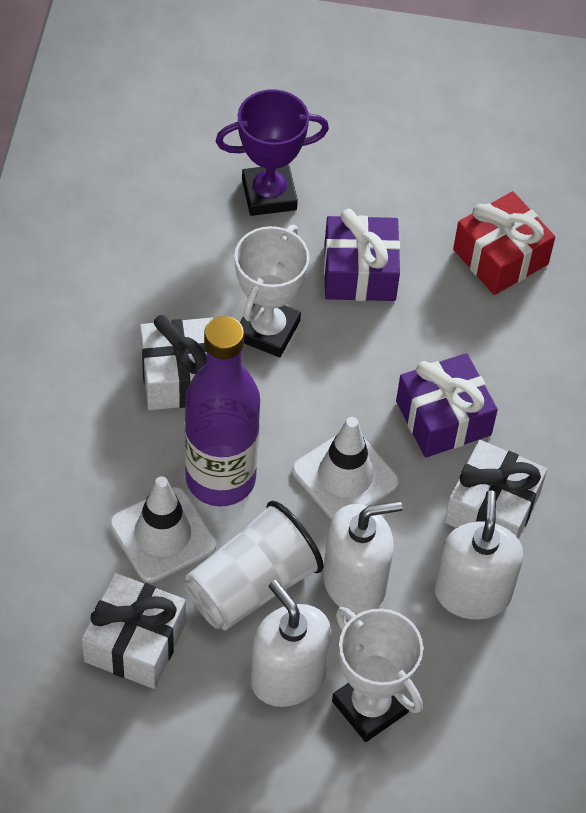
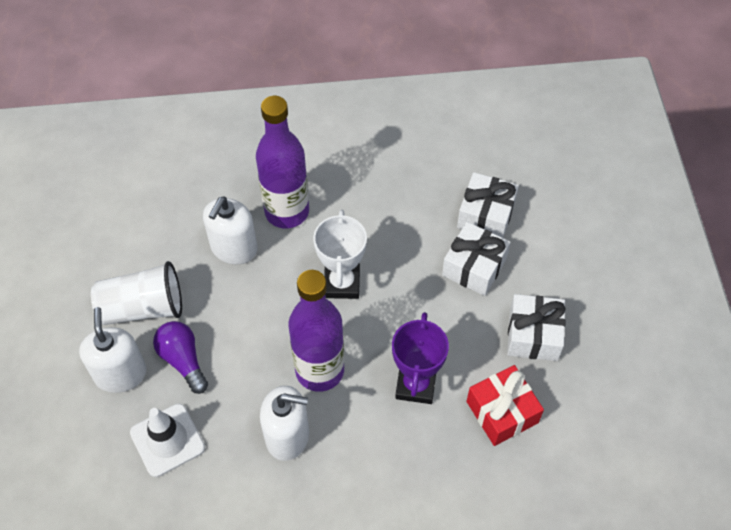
purple bottle: 1 -> 2
purple gift: 2 -> 0
purple light bulb: 0 -> 1
white traffic cone: 2 -> 1
white trophy: 2 -> 1

